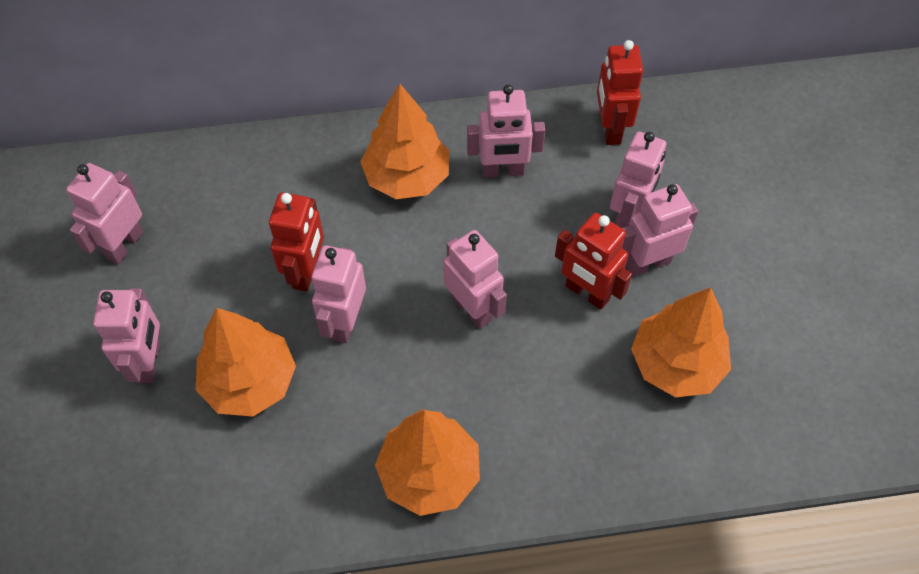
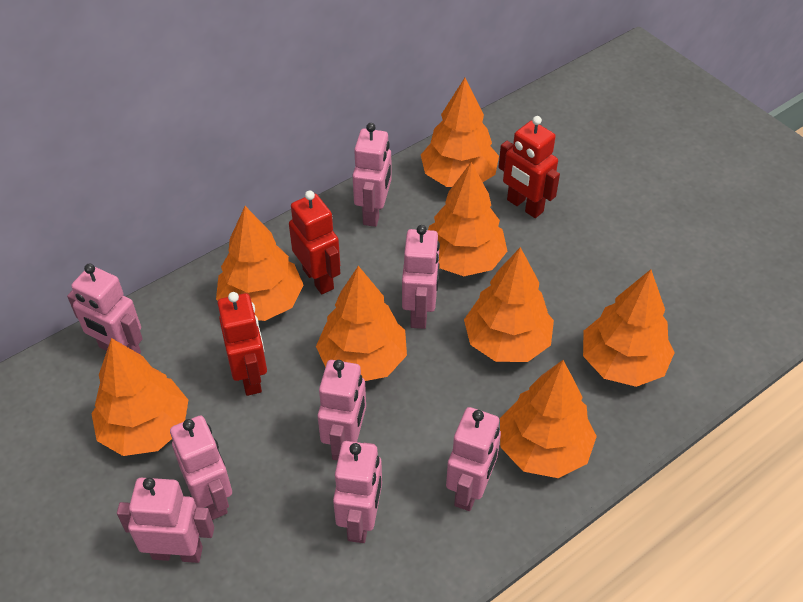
orange tree: 4 -> 8
pink robot: 7 -> 8

